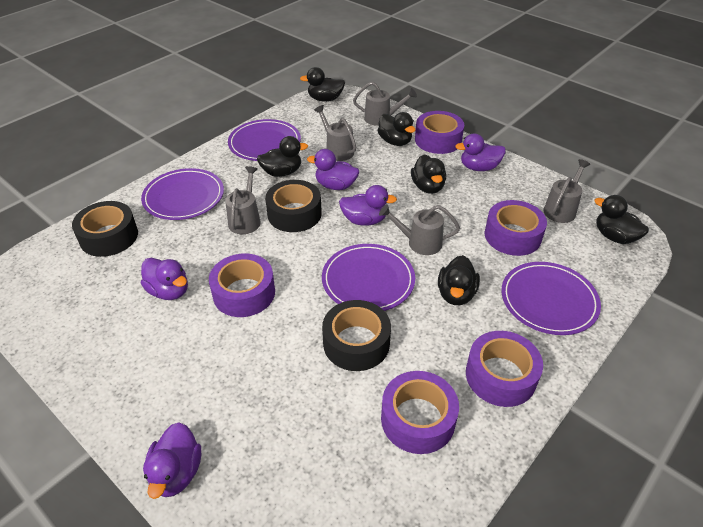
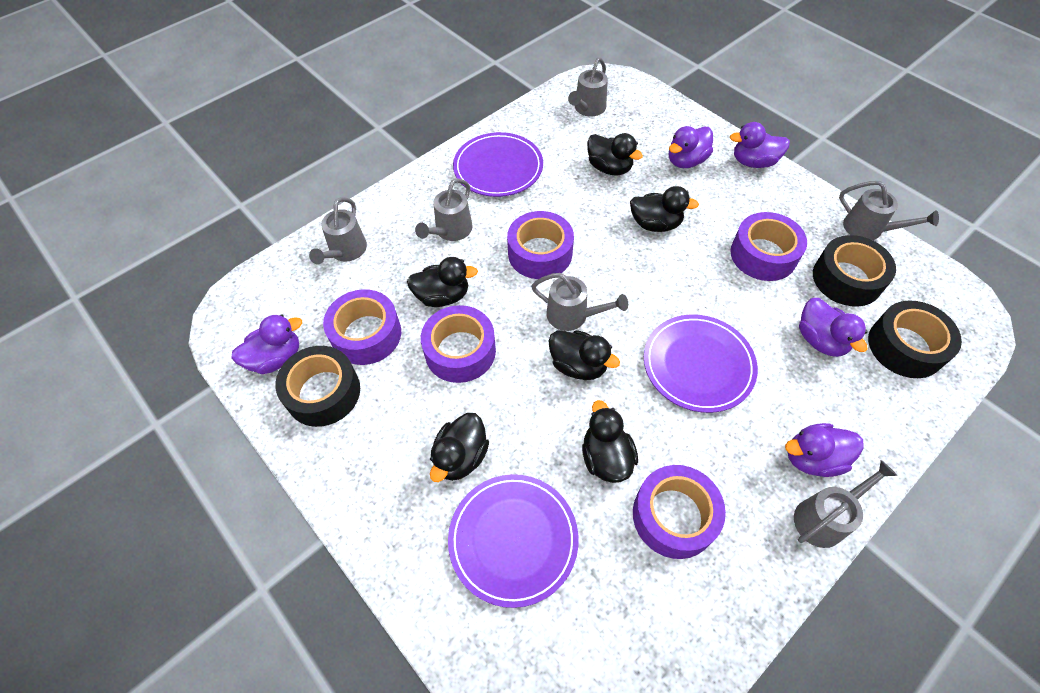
grey watering can: 5 -> 6
purple plate: 4 -> 3

